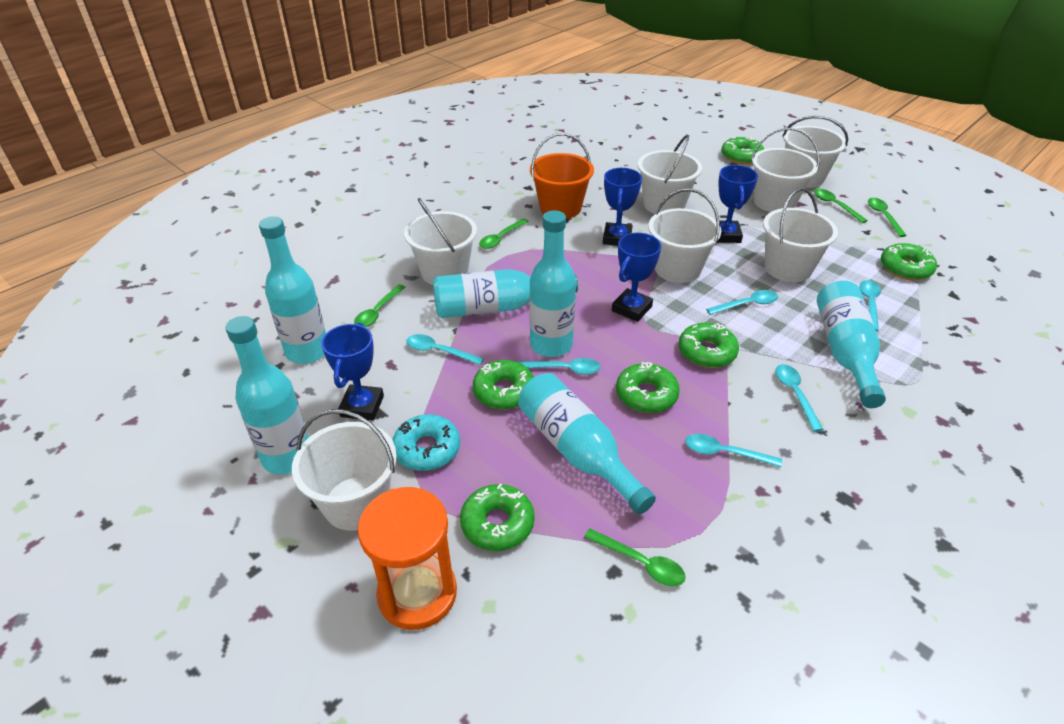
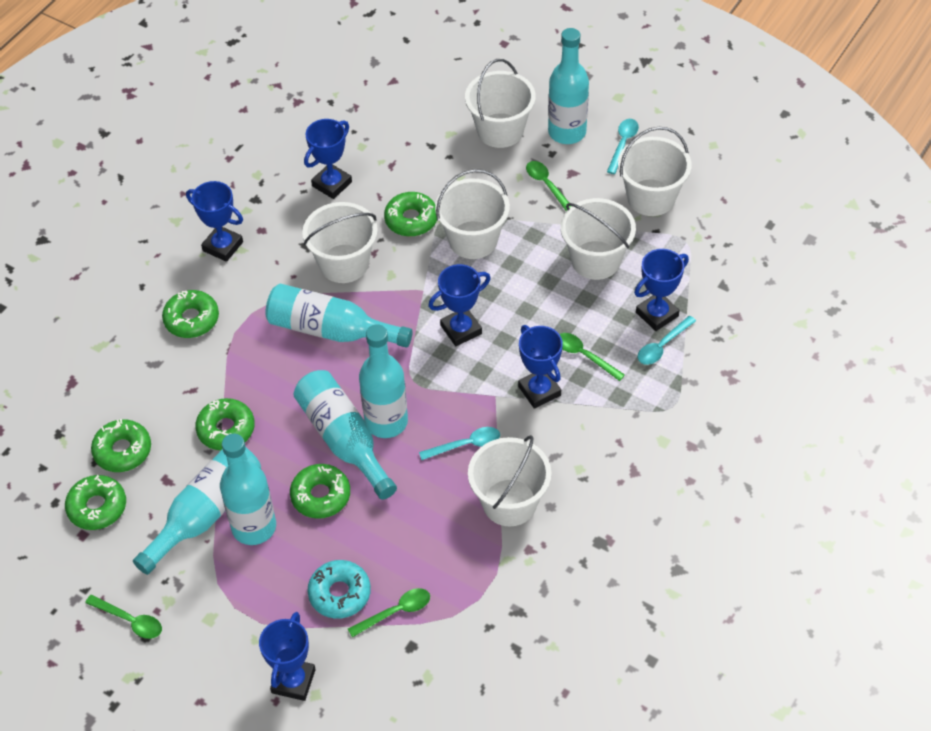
blue trophy: 4 -> 6
green spoon: 5 -> 4
orange bucket: 1 -> 0
orange hourglass: 1 -> 0
turquoise spoon: 6 -> 3
white bucket: 7 -> 6

